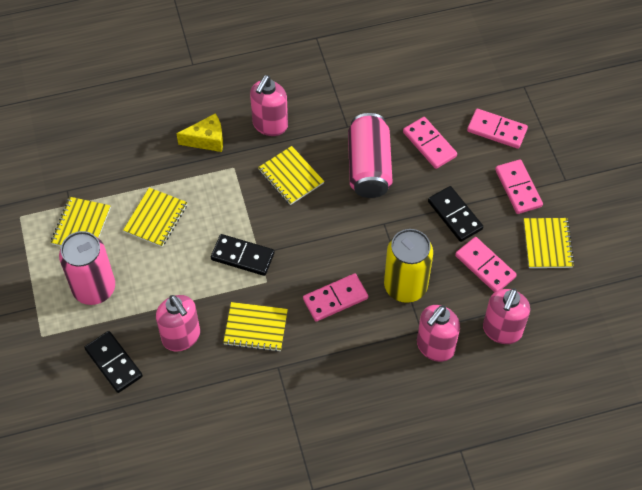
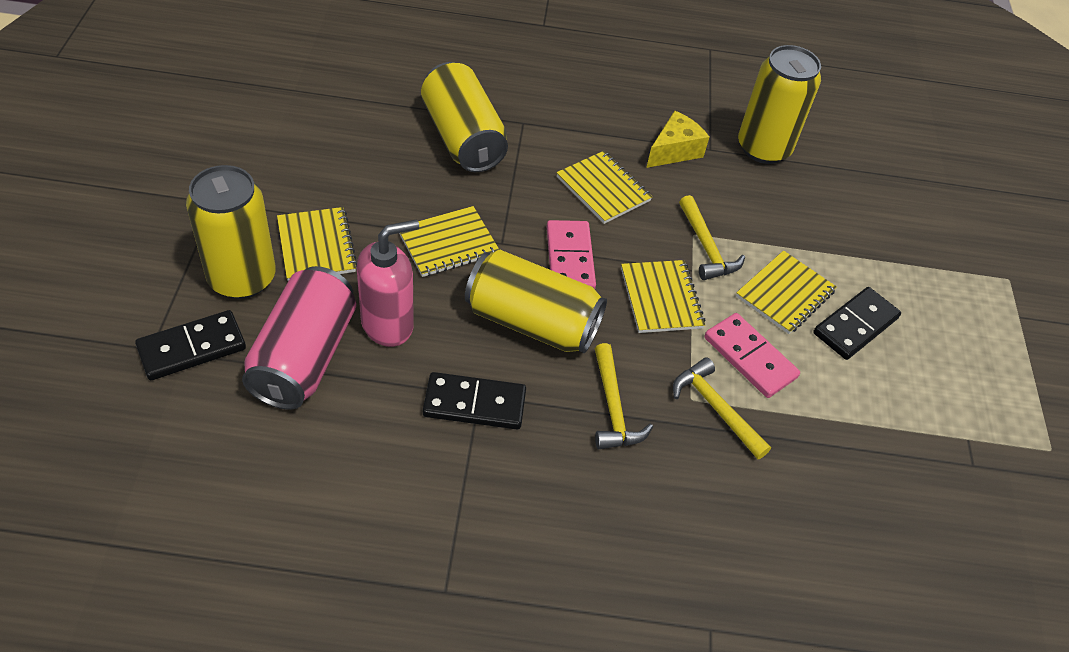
pink can: 2 -> 1
pink domino: 5 -> 2
pink soap dispenser: 4 -> 1
yellow can: 1 -> 4
yellow hammer: 0 -> 3

